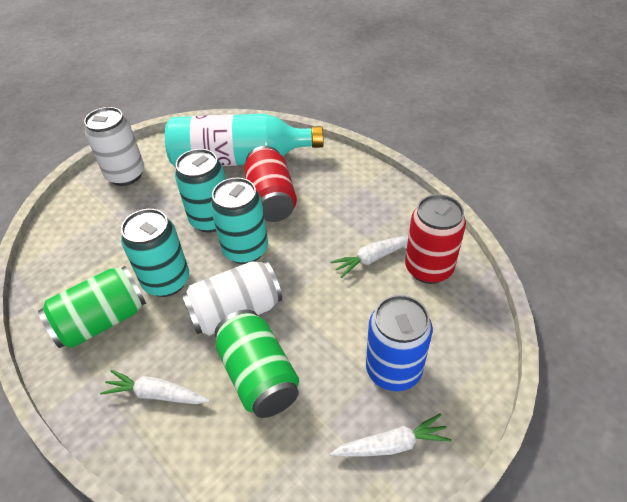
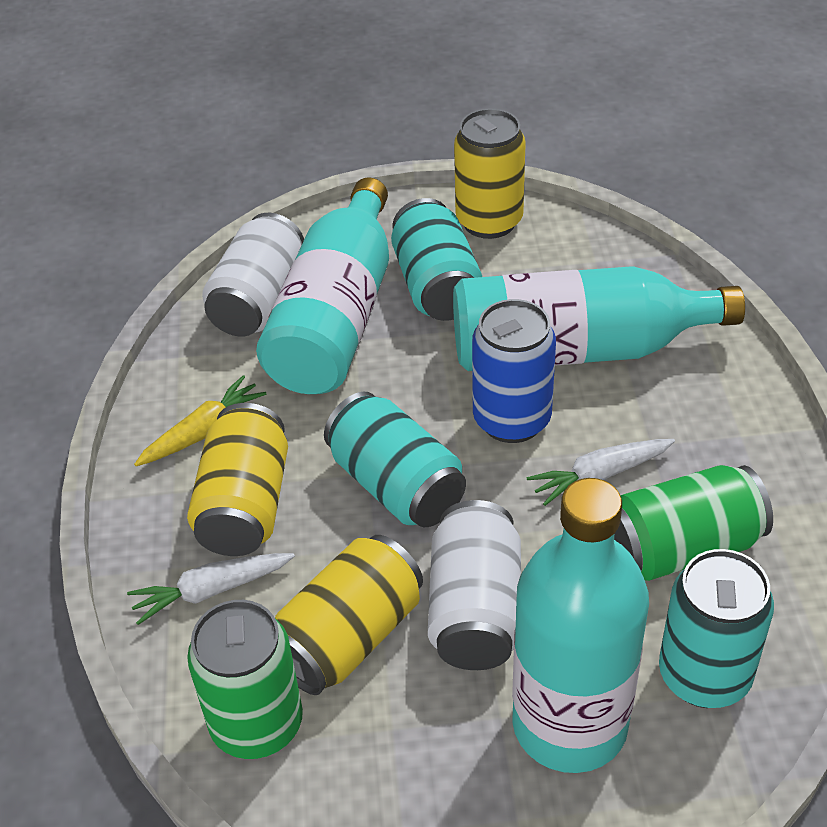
red can: 2 -> 0
turquoise bottle: 1 -> 3
white carrot: 3 -> 2
yellow can: 0 -> 3
yellow carrot: 0 -> 1

